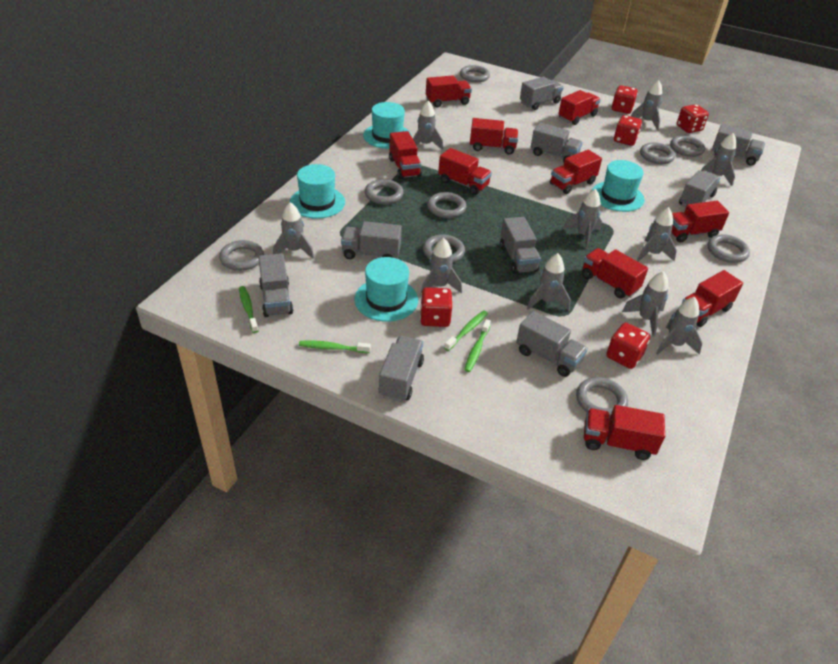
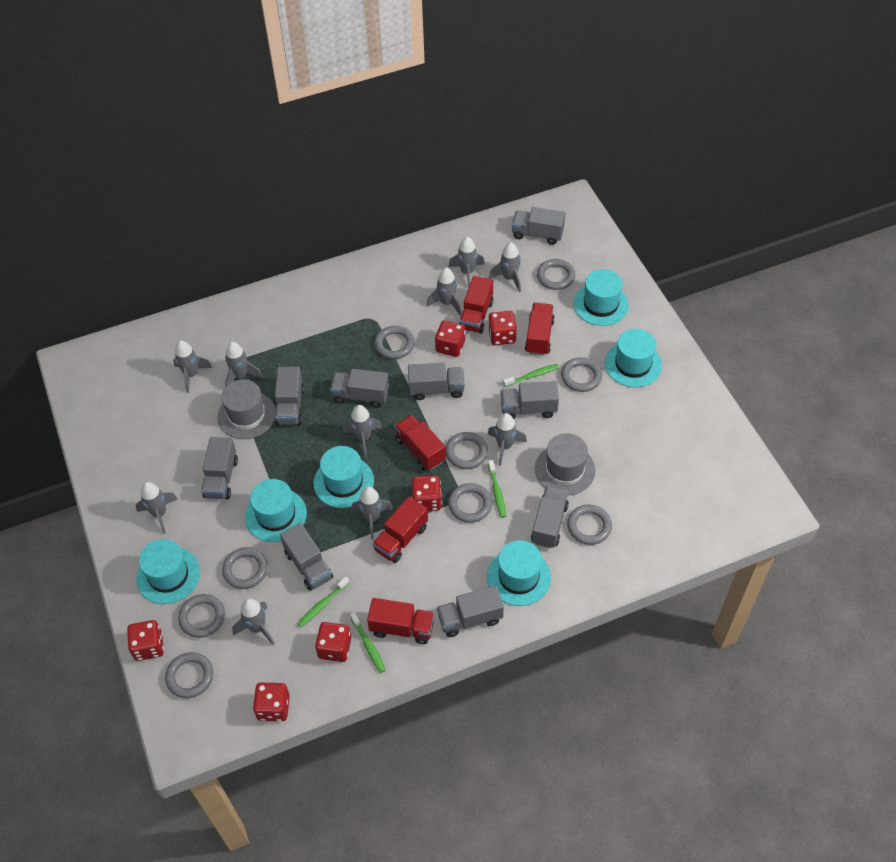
grey hat: 0 -> 2
red dice: 5 -> 6
red truck: 10 -> 5
turquoise hat: 4 -> 6

